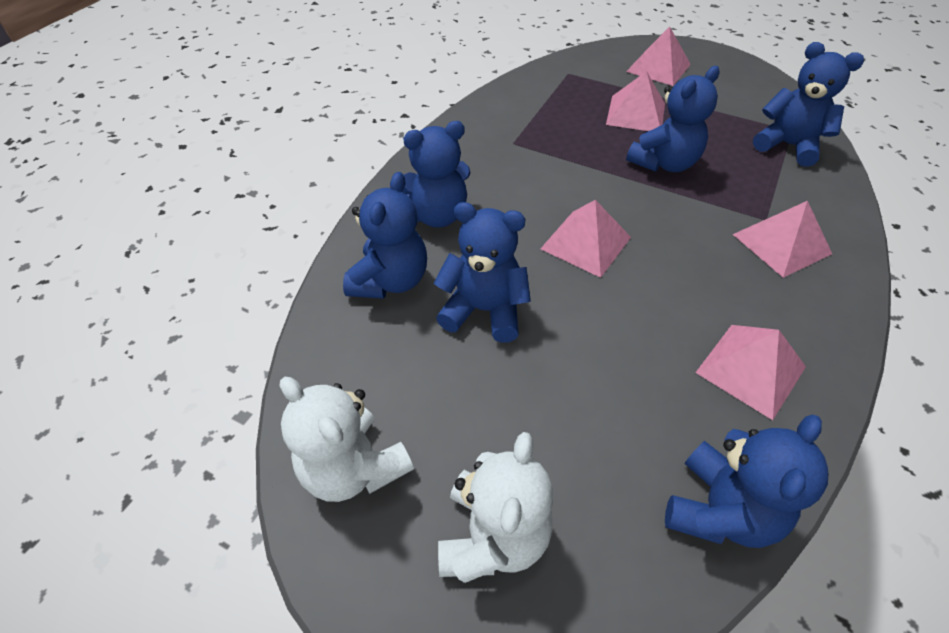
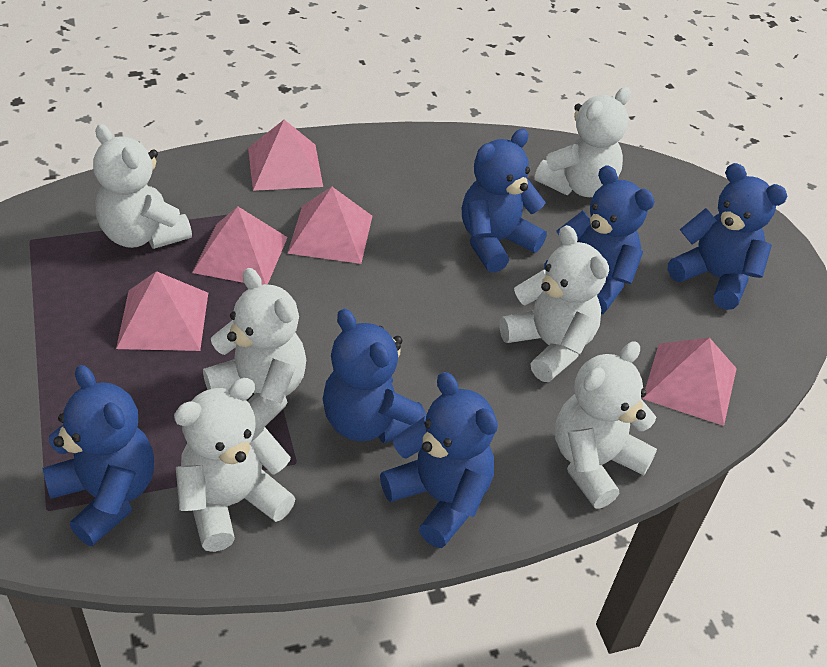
white teddy bear: 2 -> 6

